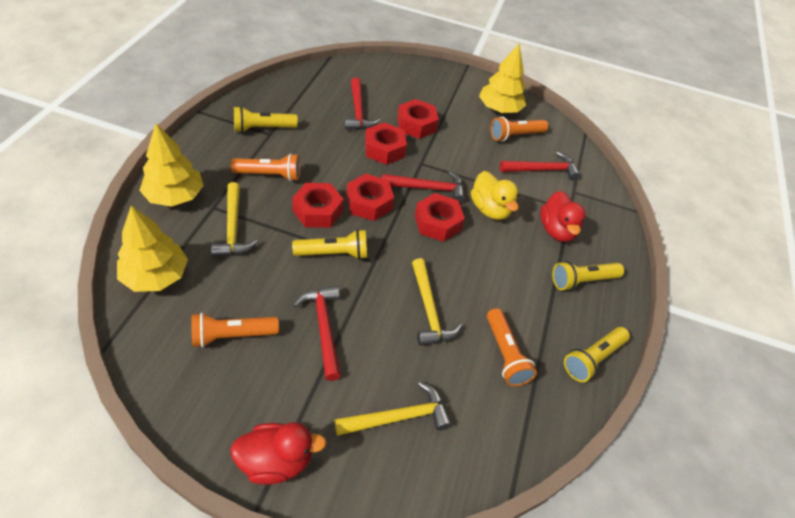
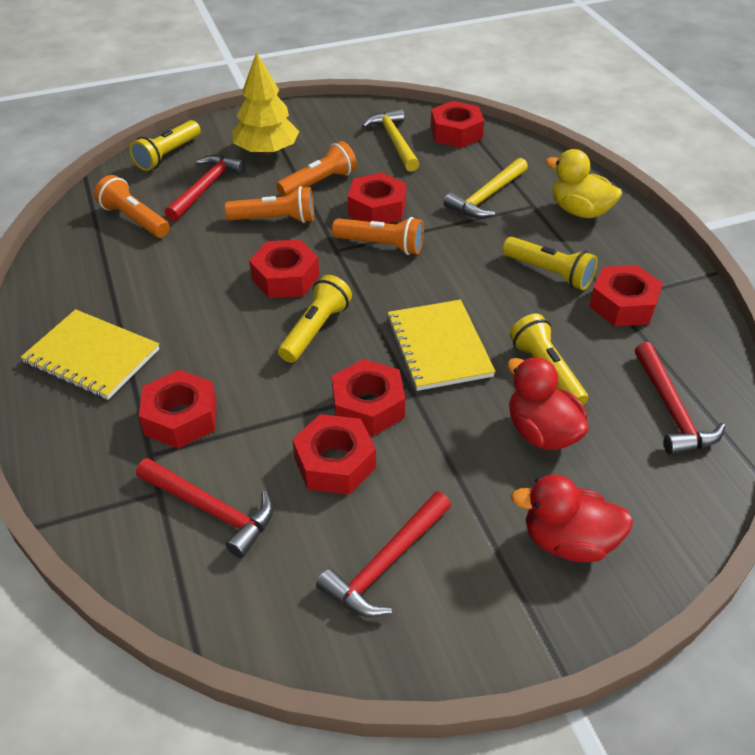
red nut: 5 -> 7
yellow hammer: 3 -> 2
yellow notebook: 0 -> 2
yellow tree: 3 -> 1

